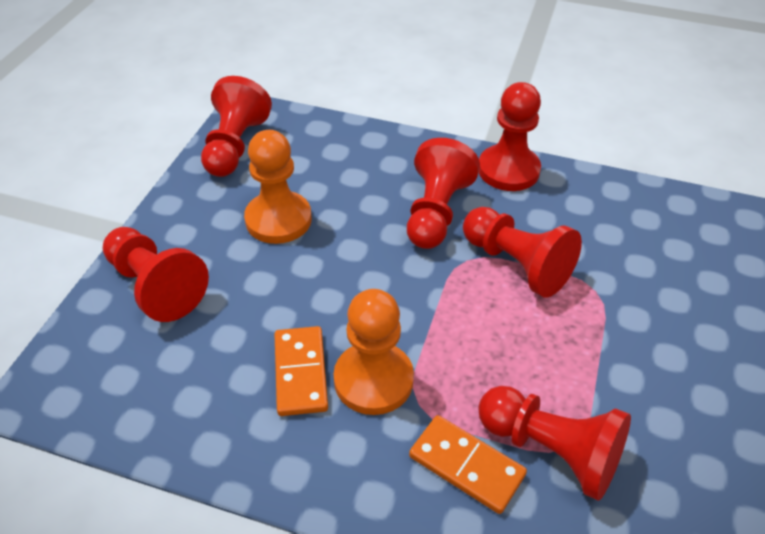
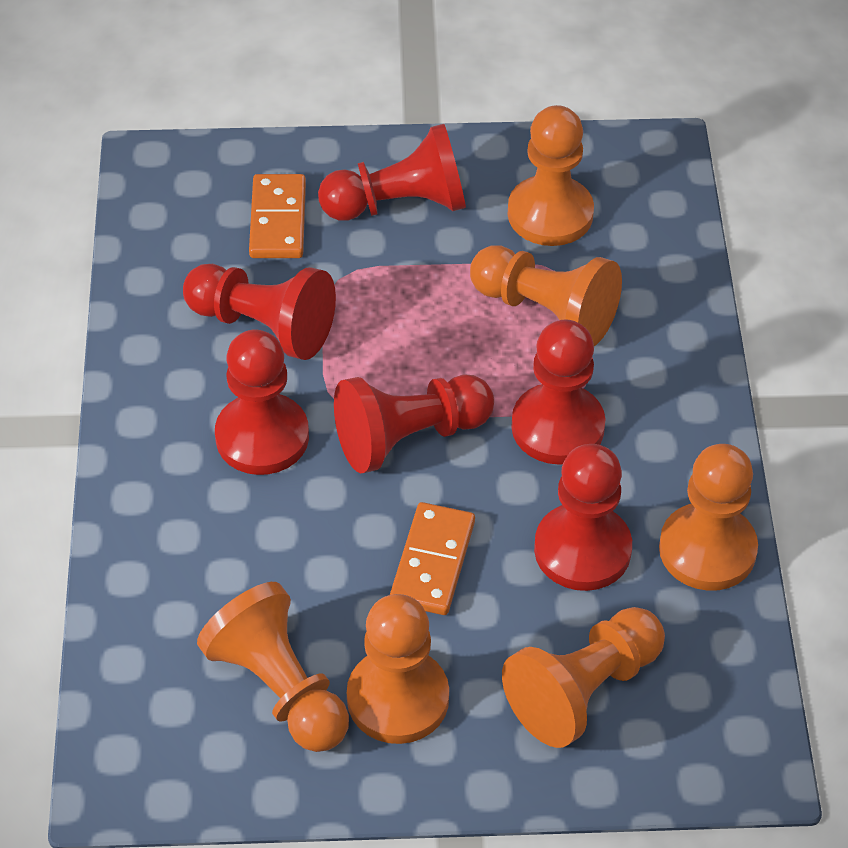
orange pawn: 2 -> 6

